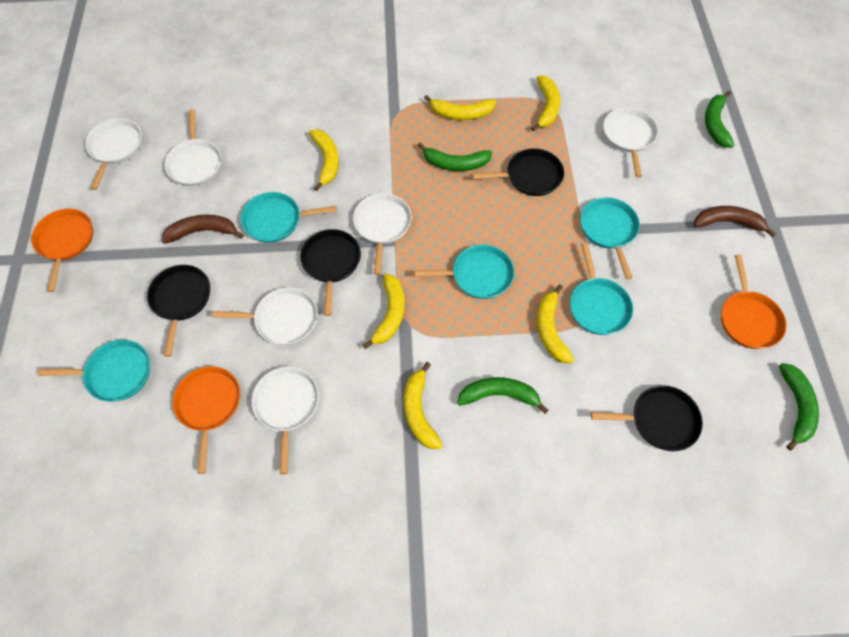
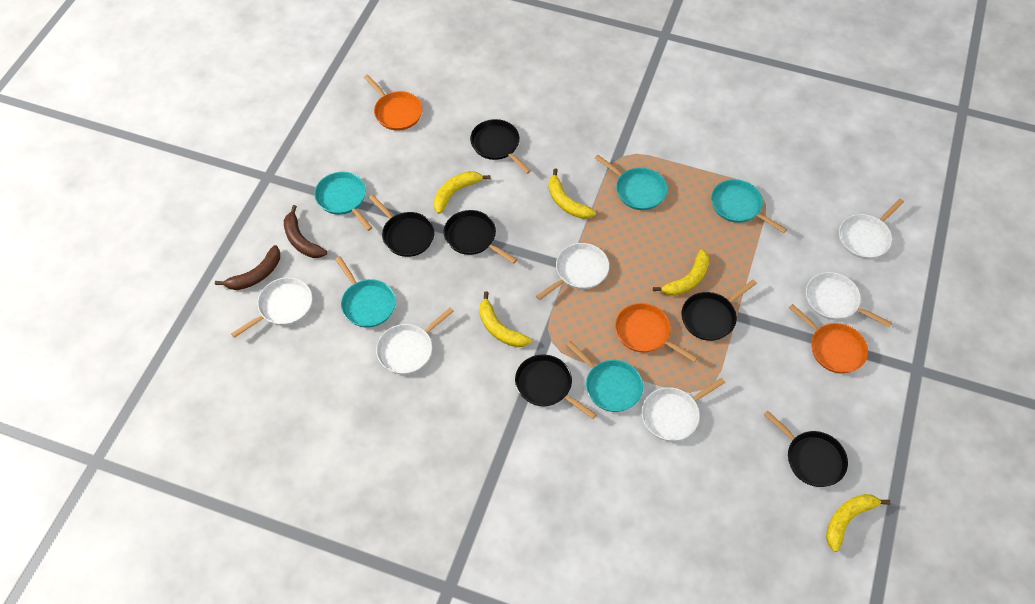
black pan: 4 -> 6
green banana: 4 -> 0
yellow banana: 6 -> 5

